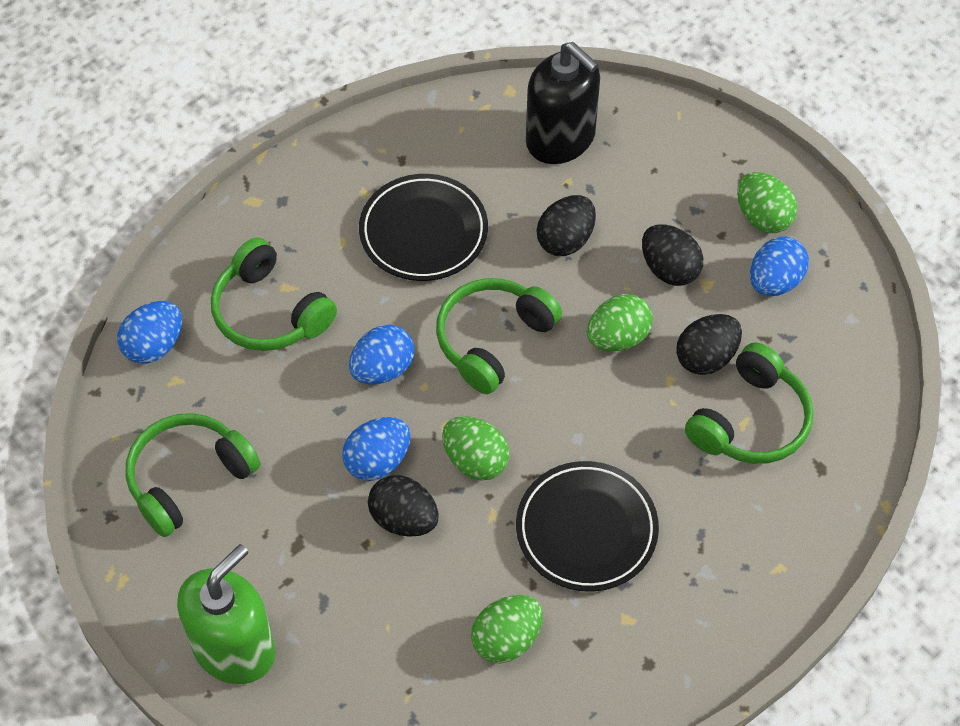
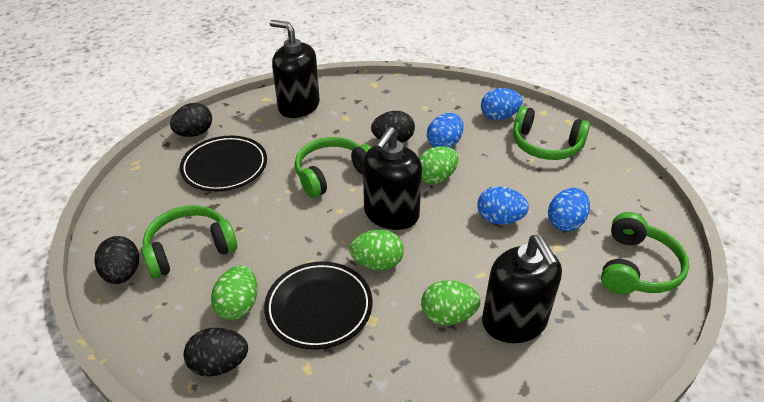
black soap dispenser: 1 -> 3
green soap dispenser: 1 -> 0

